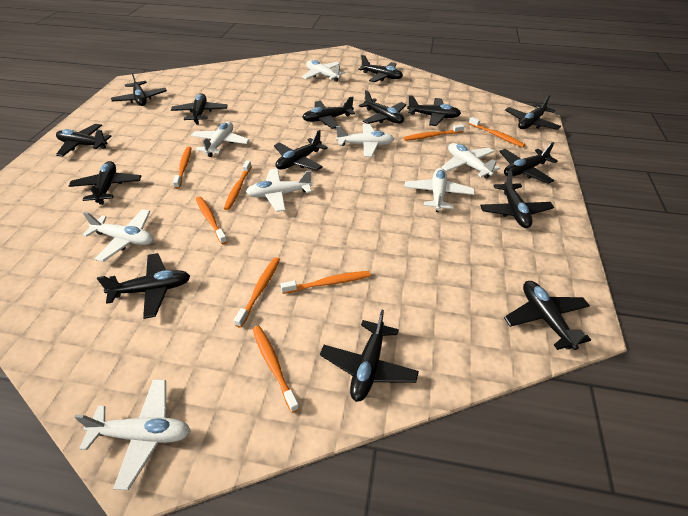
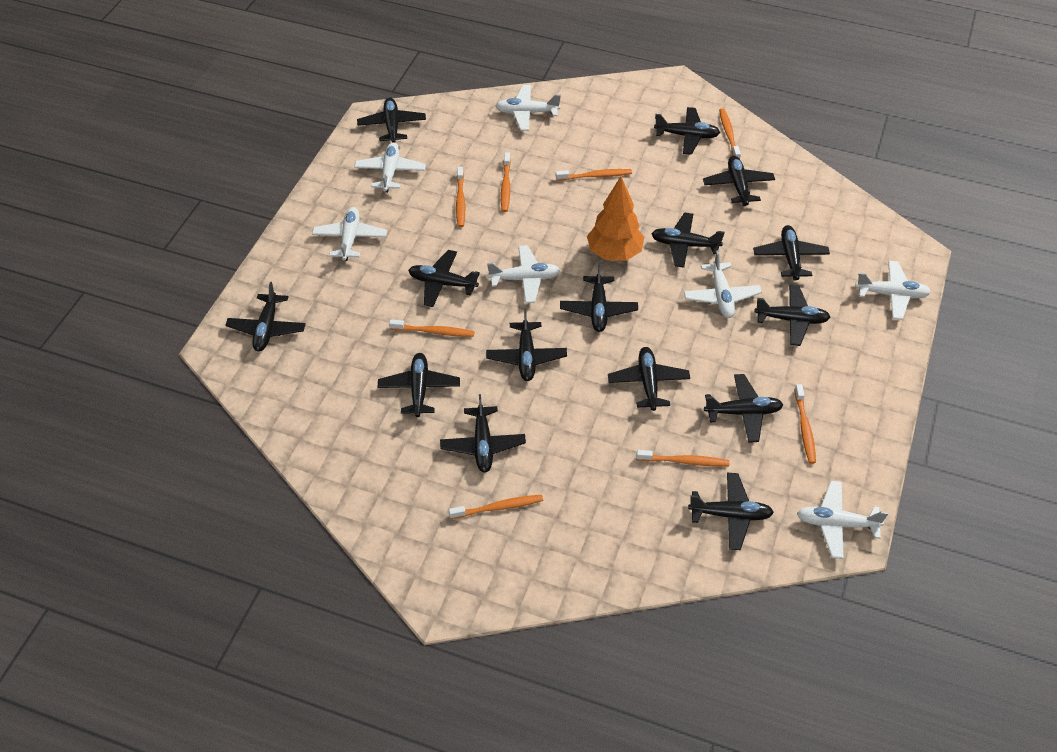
orange tree: 0 -> 1
white plane: 8 -> 7

